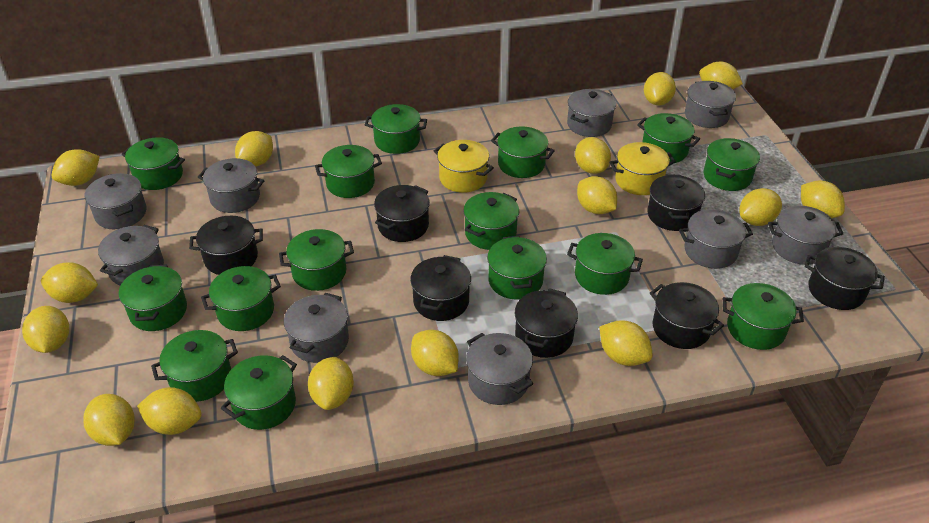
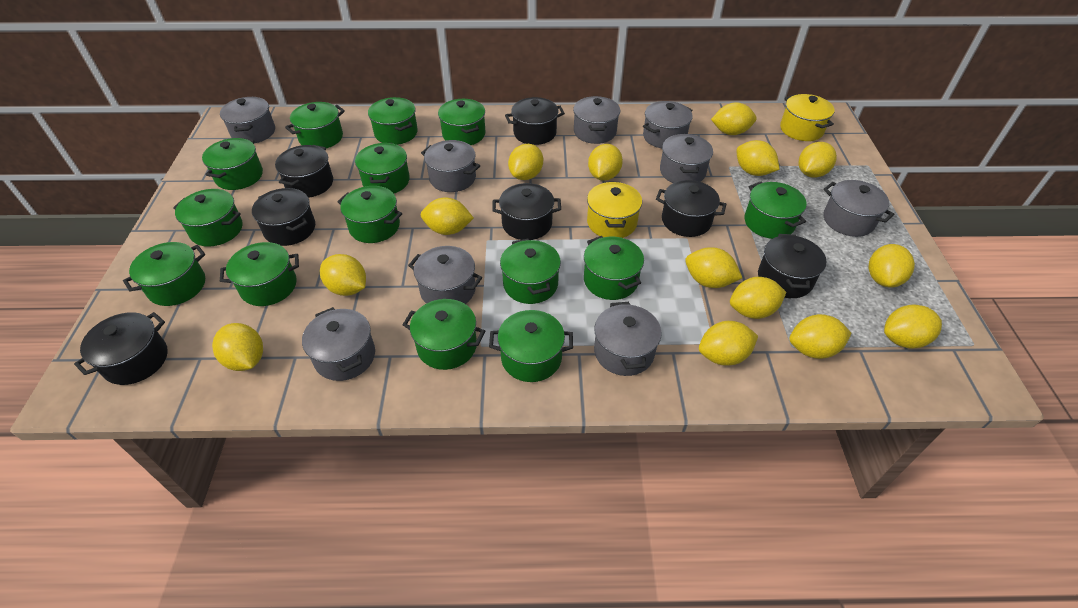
green pot: 15 -> 14
yellow lemon: 15 -> 14

